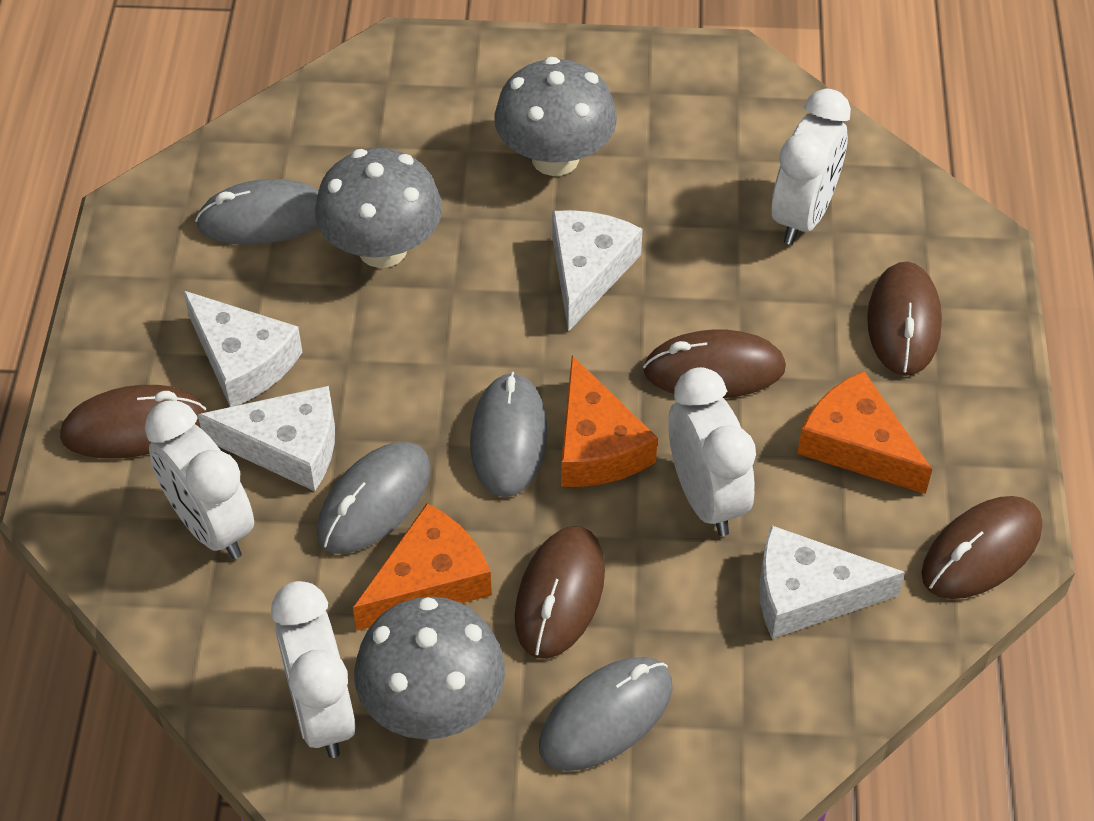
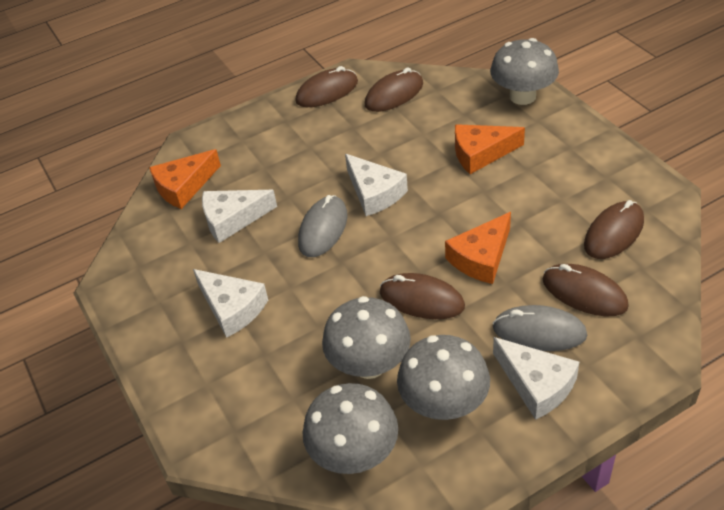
grey mouse: 4 -> 2
grey mushroom: 3 -> 4
white clock: 4 -> 0

